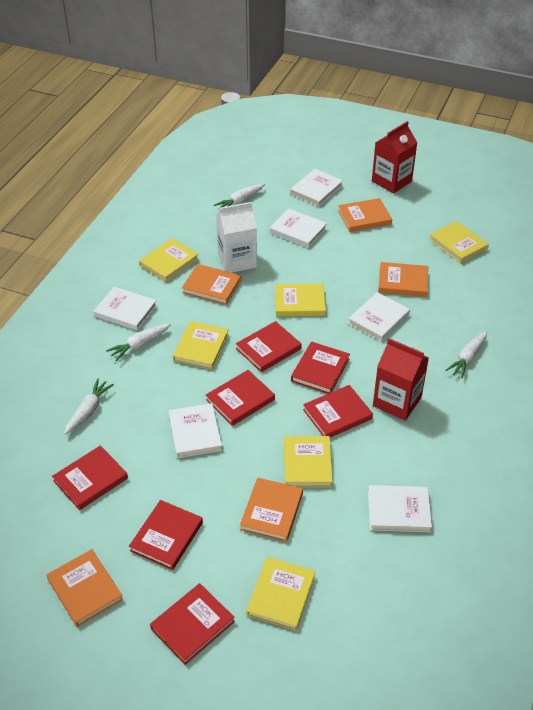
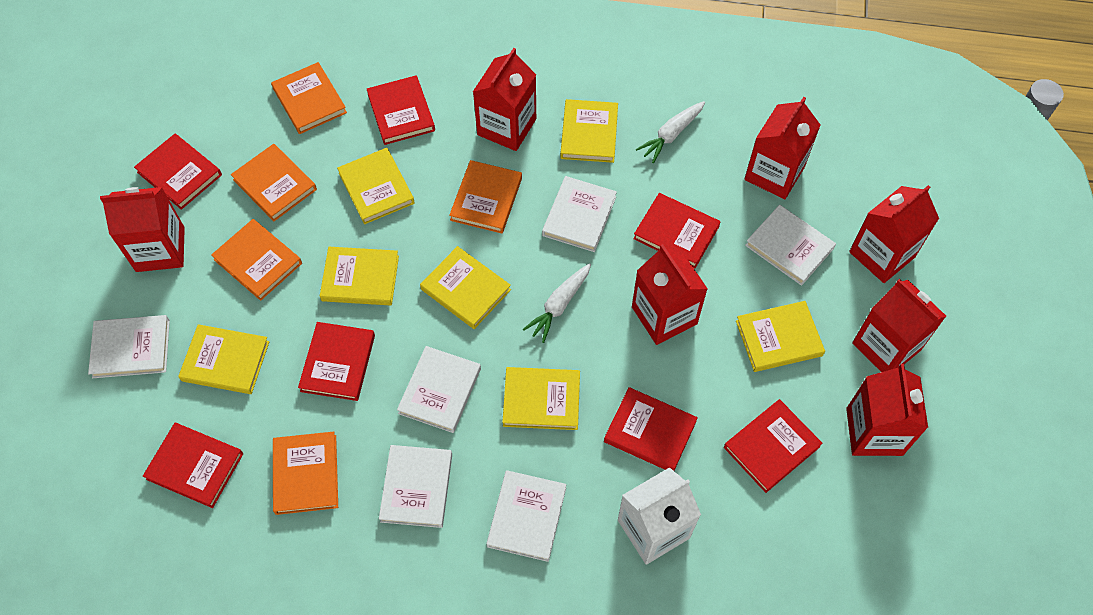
red carton: 2 -> 7
white carrot: 4 -> 2
yellow book: 6 -> 7

